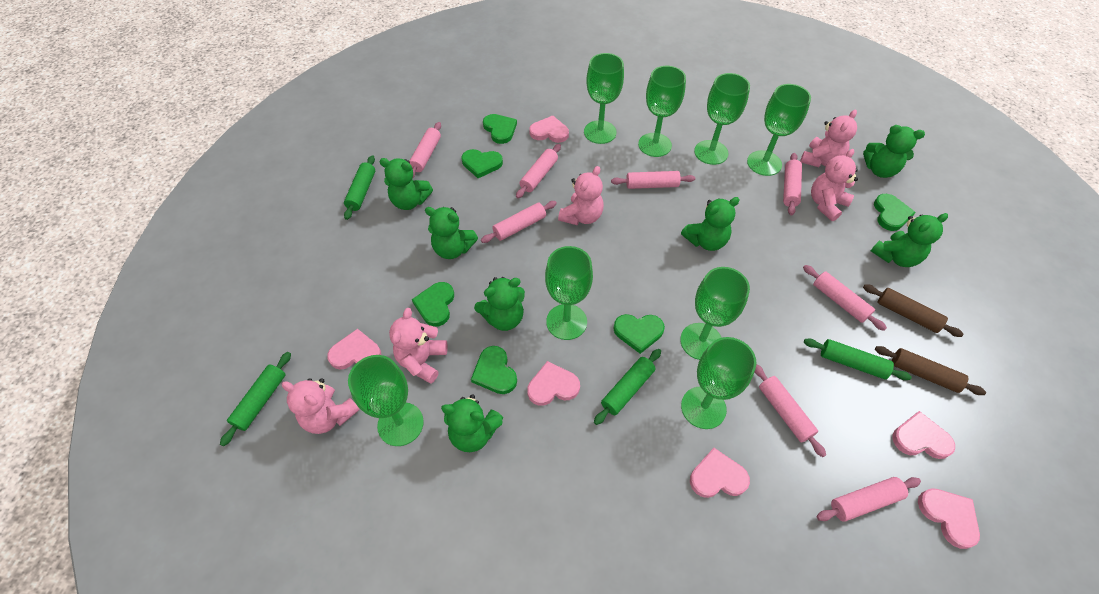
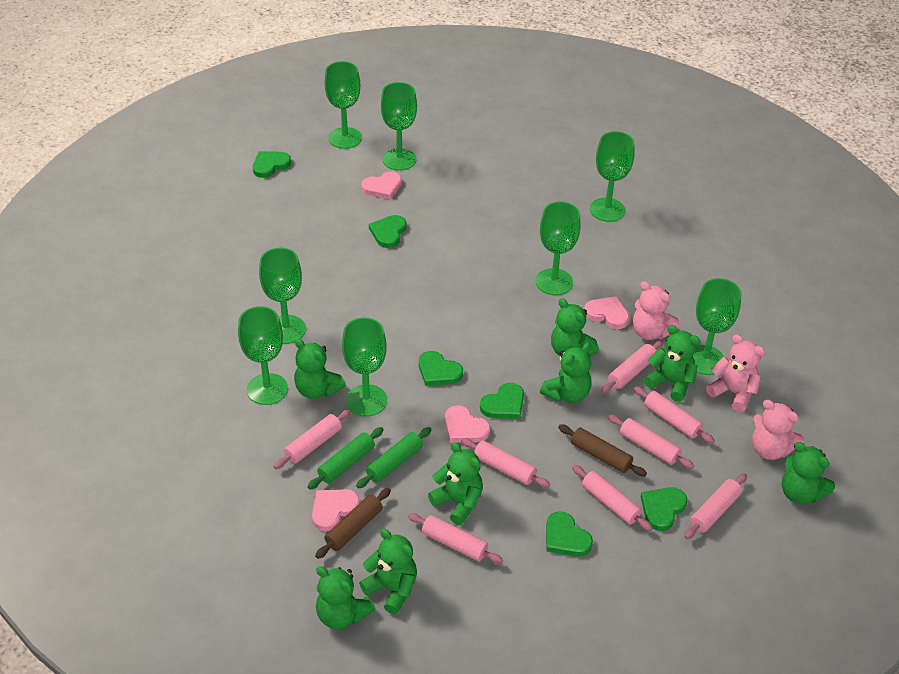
green rolling pin: 4 -> 2
green teddy bear: 7 -> 8
pink heart: 6 -> 4
pink teddy bear: 5 -> 3

